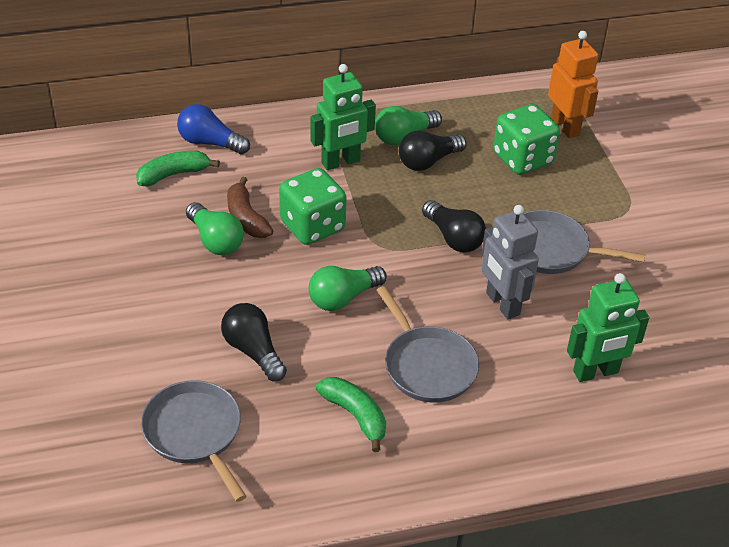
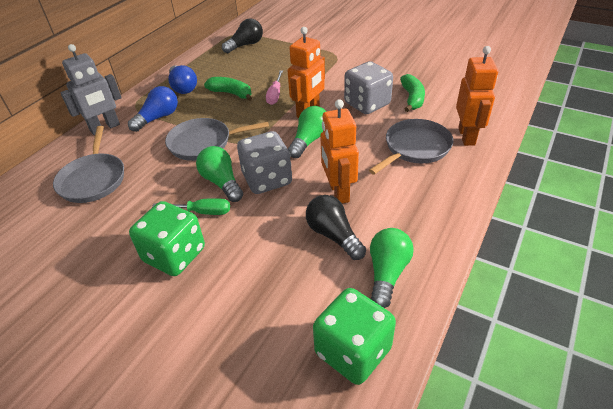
black light bulb: 3 -> 2
blue light bulb: 1 -> 2
brown banana: 1 -> 0
green robot: 2 -> 0
green screwdriver: 0 -> 1
grey dice: 0 -> 2
orange robot: 1 -> 3
pink screwdriver: 0 -> 1

